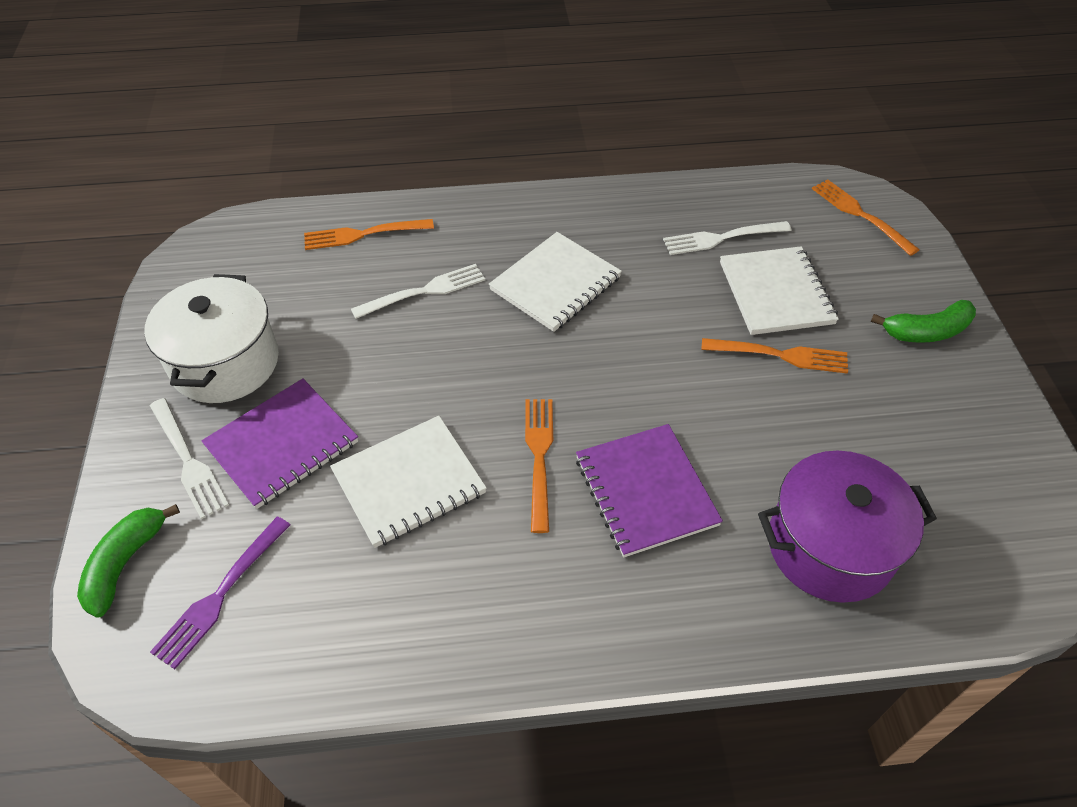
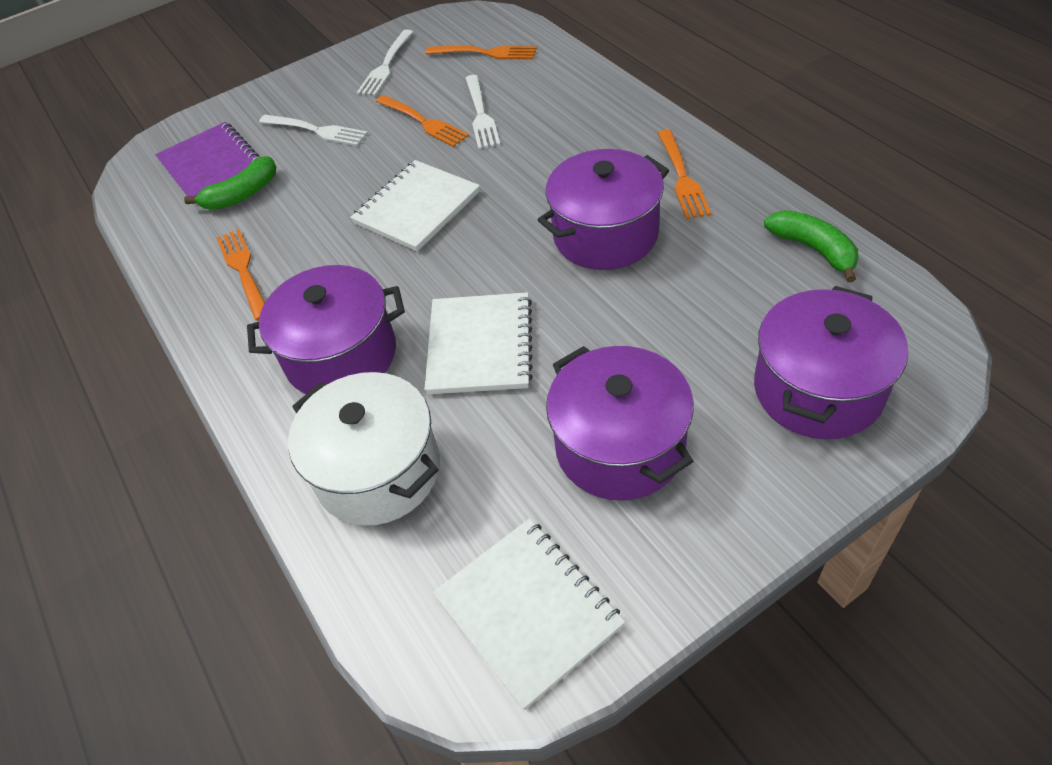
purple fork: 1 -> 0
purple notebook: 2 -> 1
purple pot: 1 -> 4

